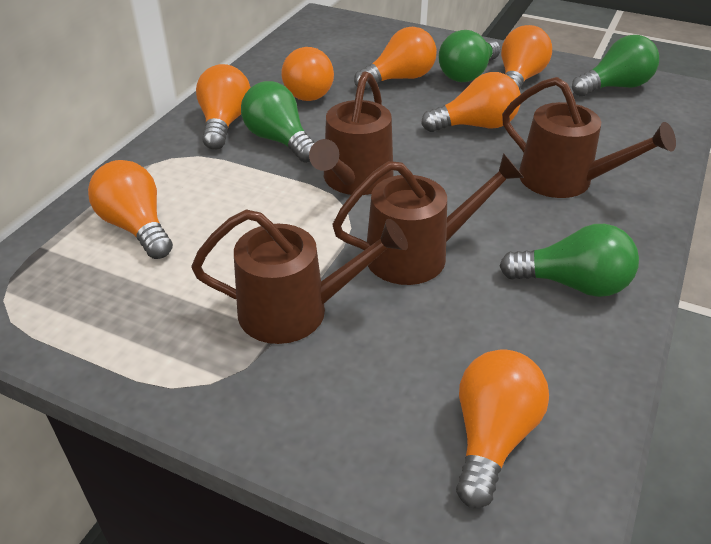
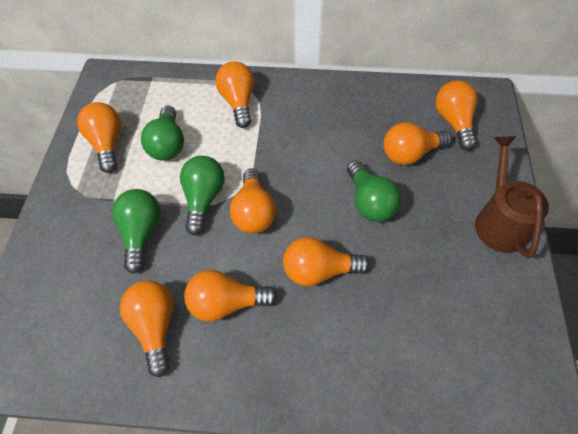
brown watering can: 4 -> 1
orange light bulb: 7 -> 8

